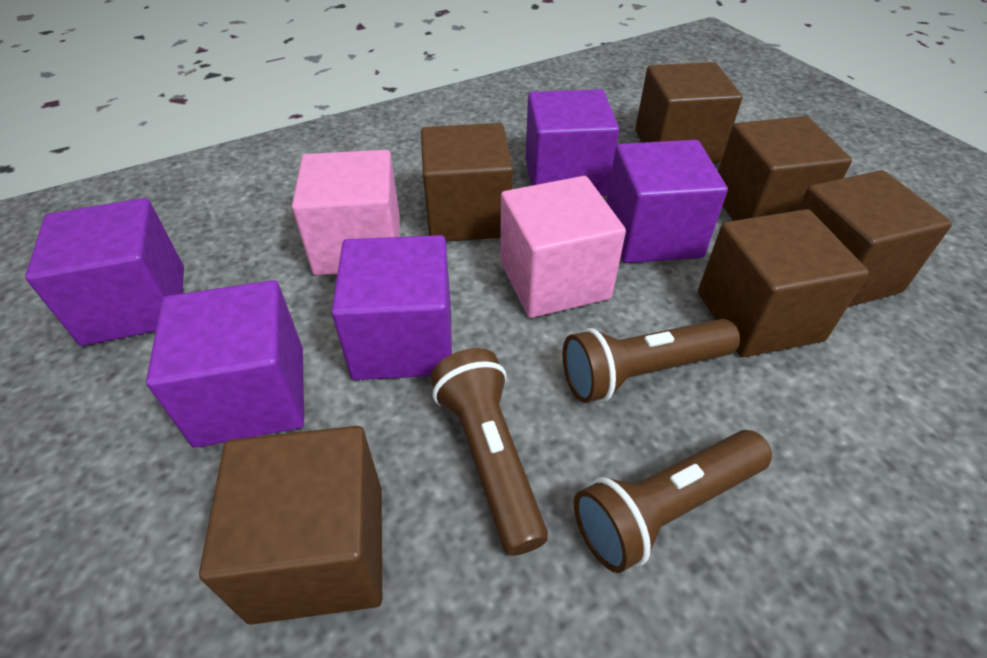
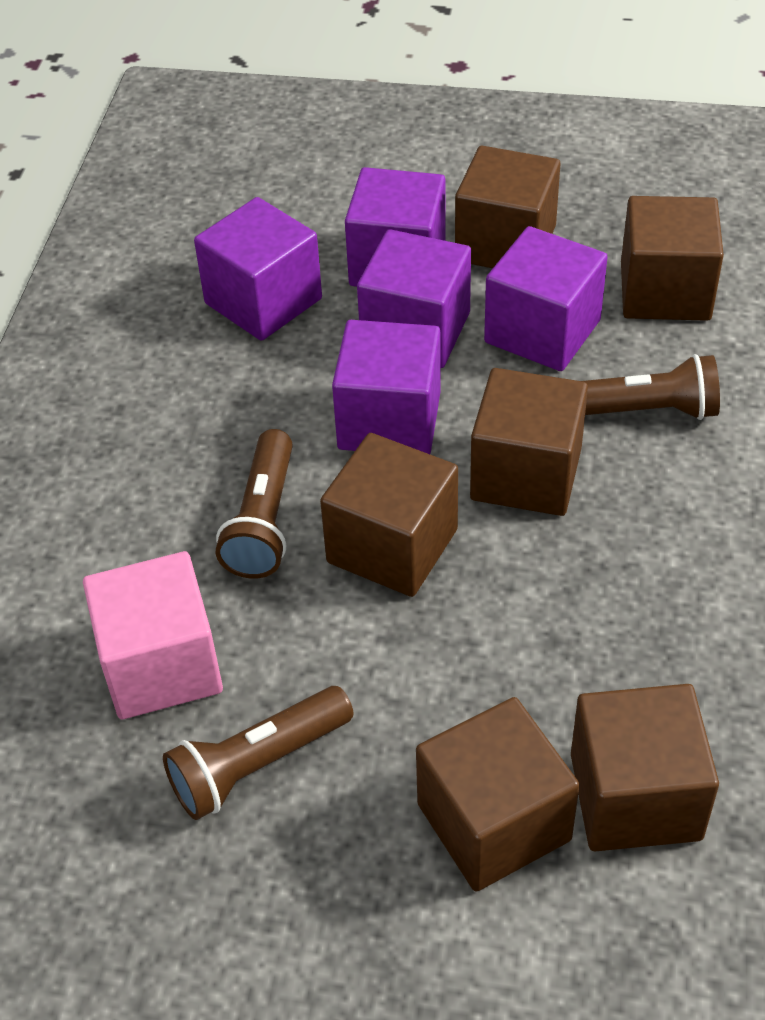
pink cube: 2 -> 1

